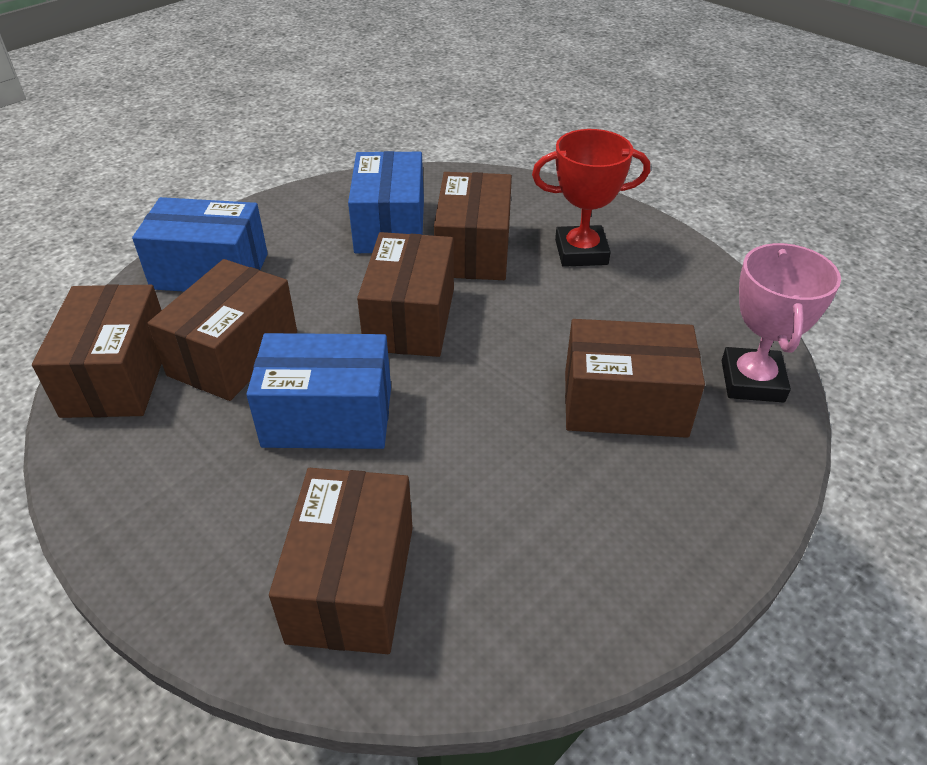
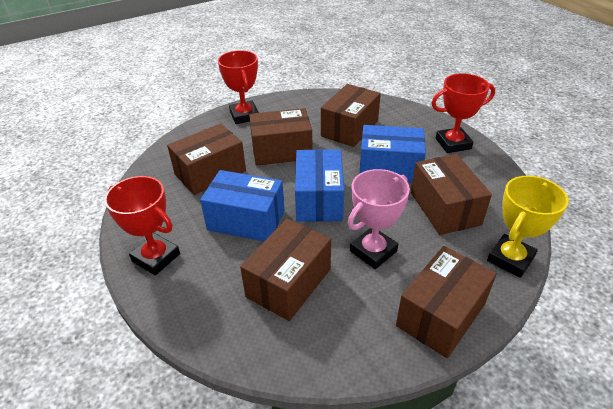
red trophy: 1 -> 3
yellow trophy: 0 -> 1

